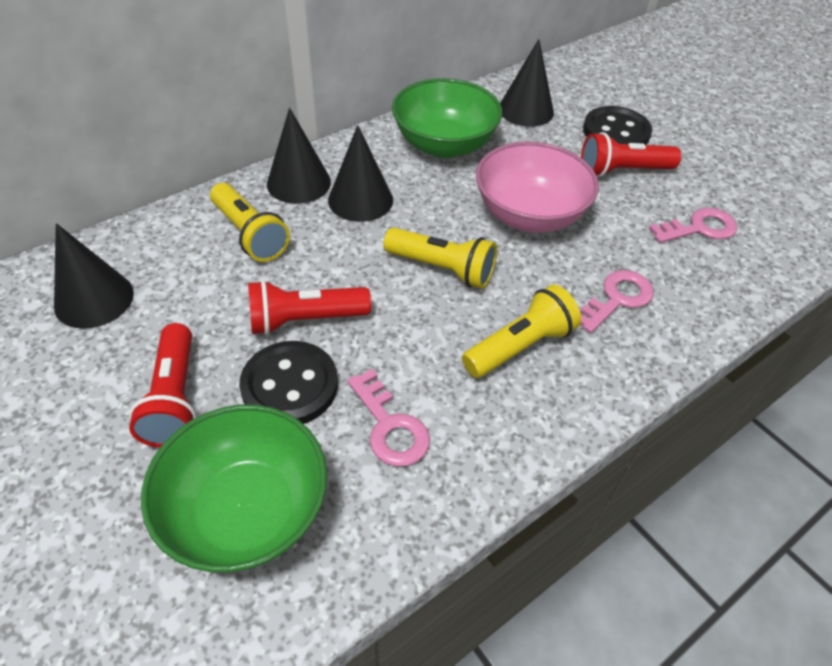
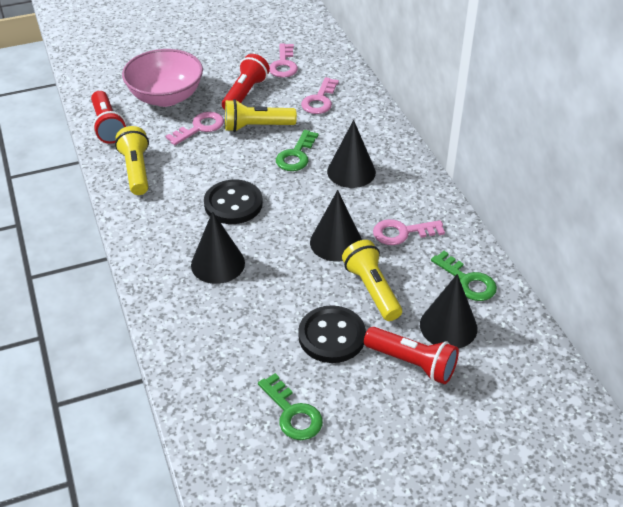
green bowl: 2 -> 0
green key: 0 -> 3
pink key: 3 -> 4

